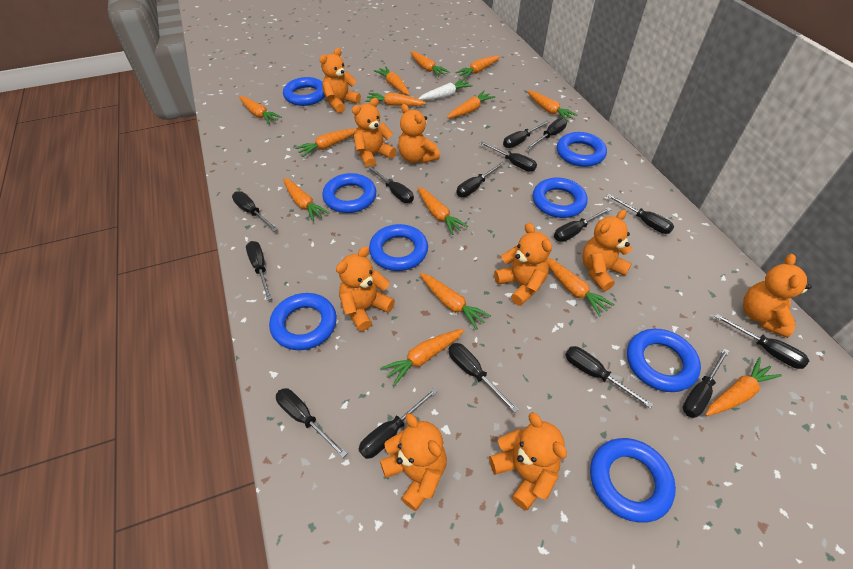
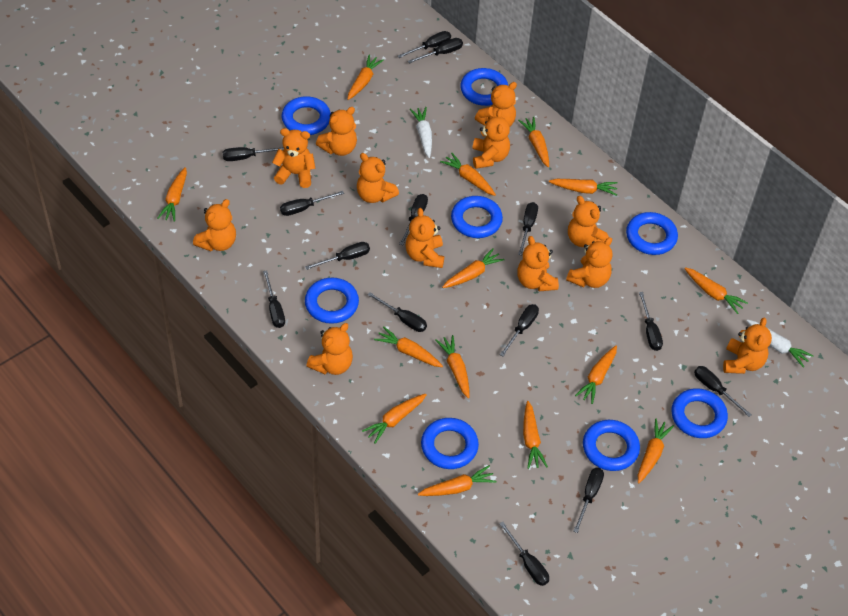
black screwdriver: 15 -> 14
orange teddy bear: 9 -> 12
white carrot: 1 -> 2

